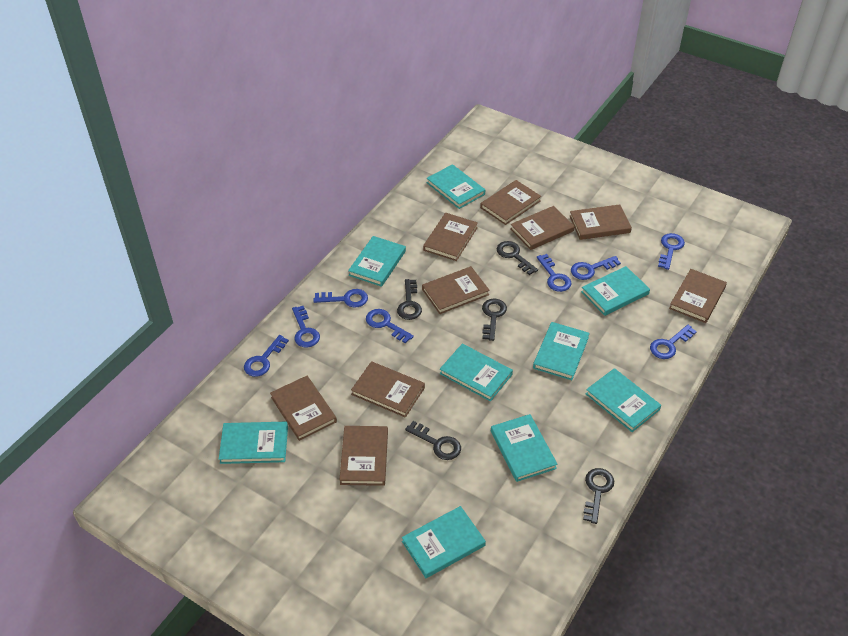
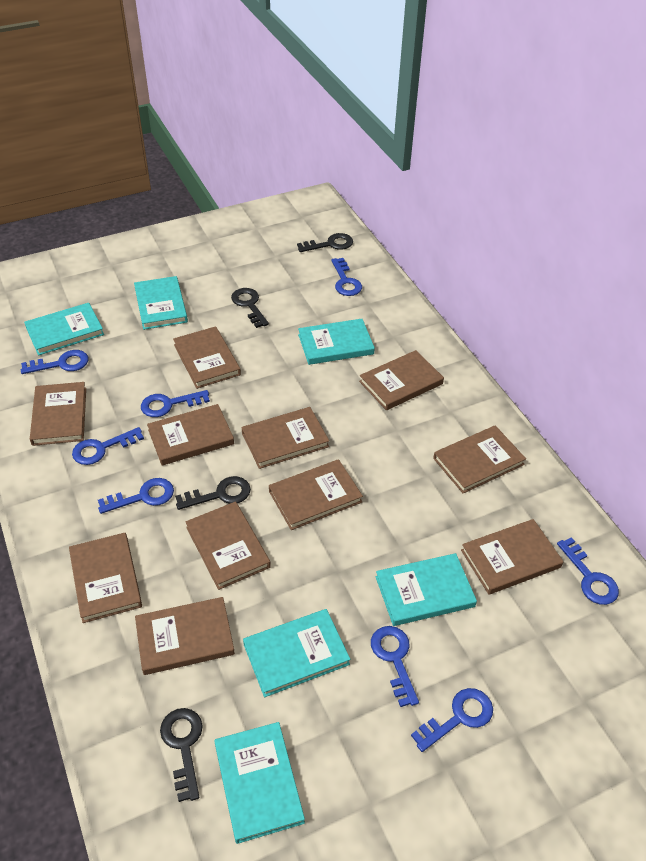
black key: 5 -> 4
brown book: 9 -> 11
turquoise book: 9 -> 6

